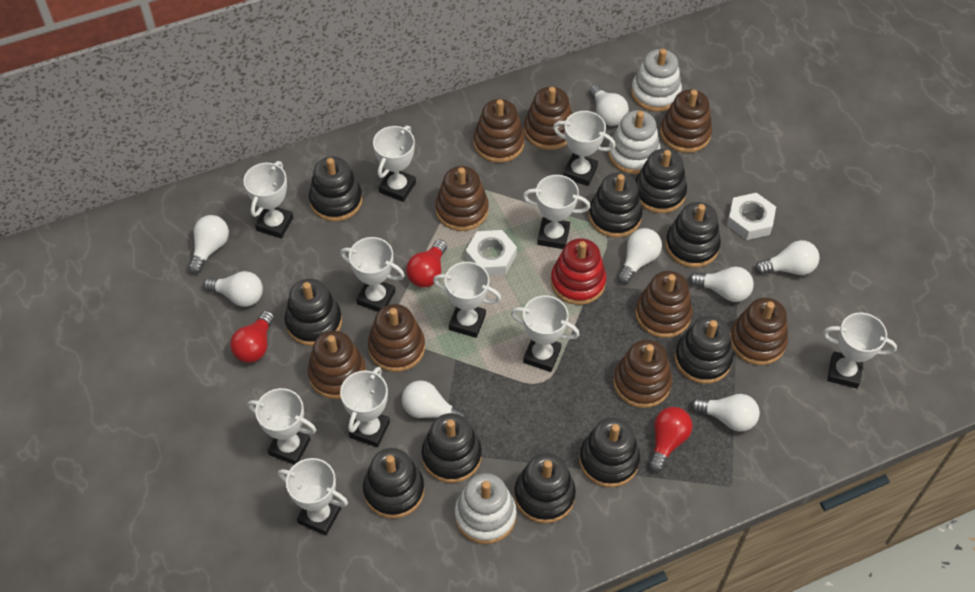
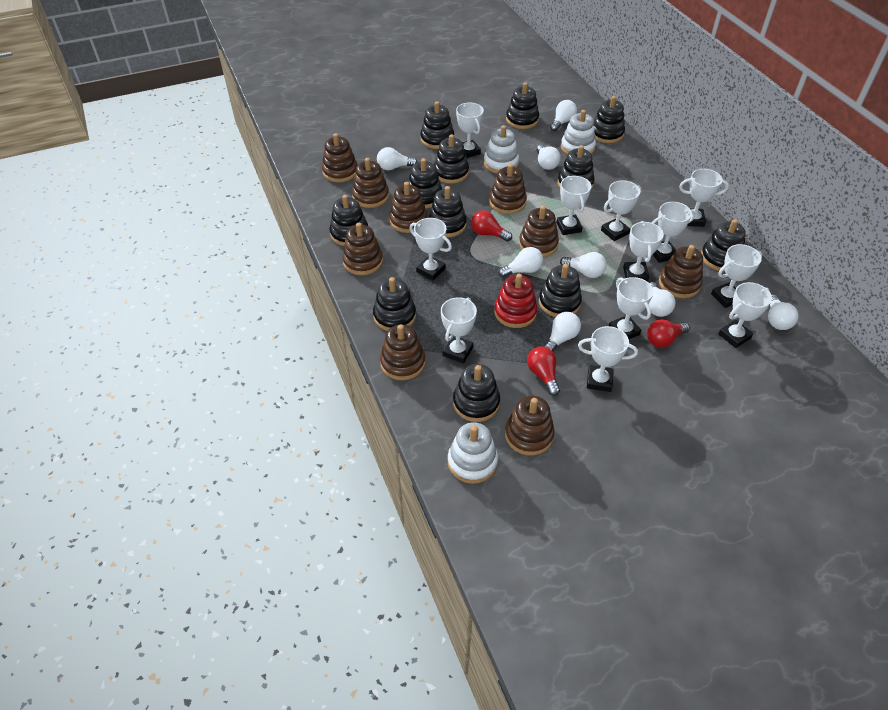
black stacking toy: 10 -> 12
white nut: 2 -> 0
white trophy: 11 -> 12

